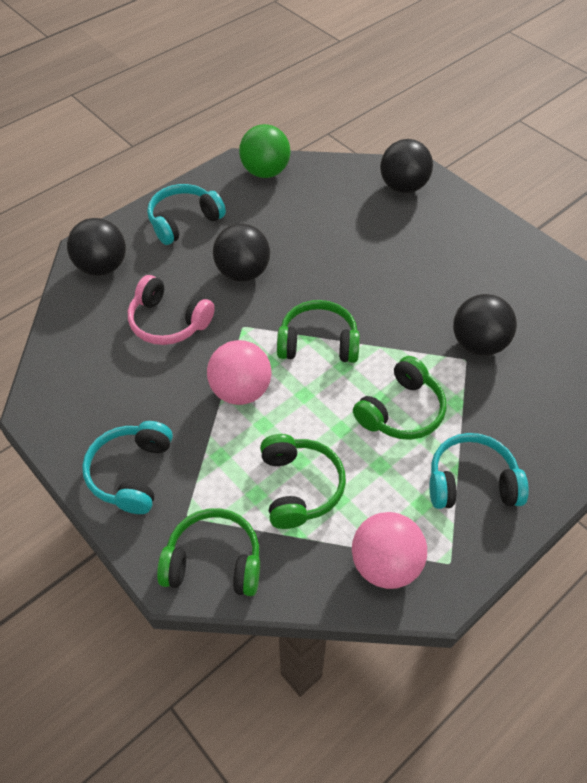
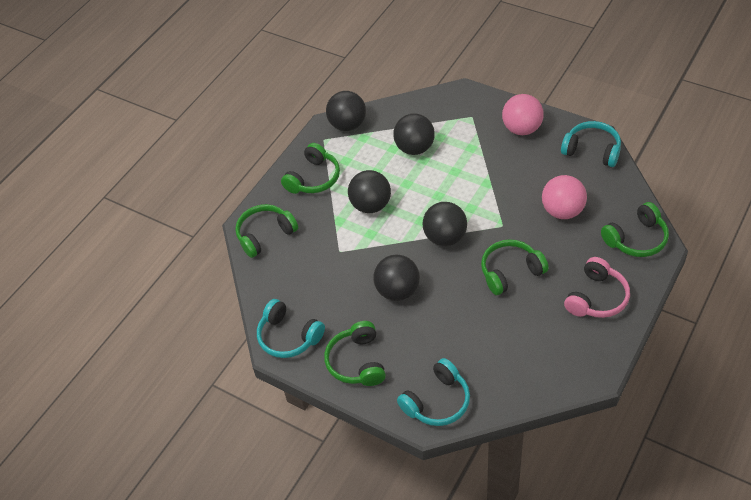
black ball: 4 -> 5
green ball: 1 -> 0
green headphones: 4 -> 5

